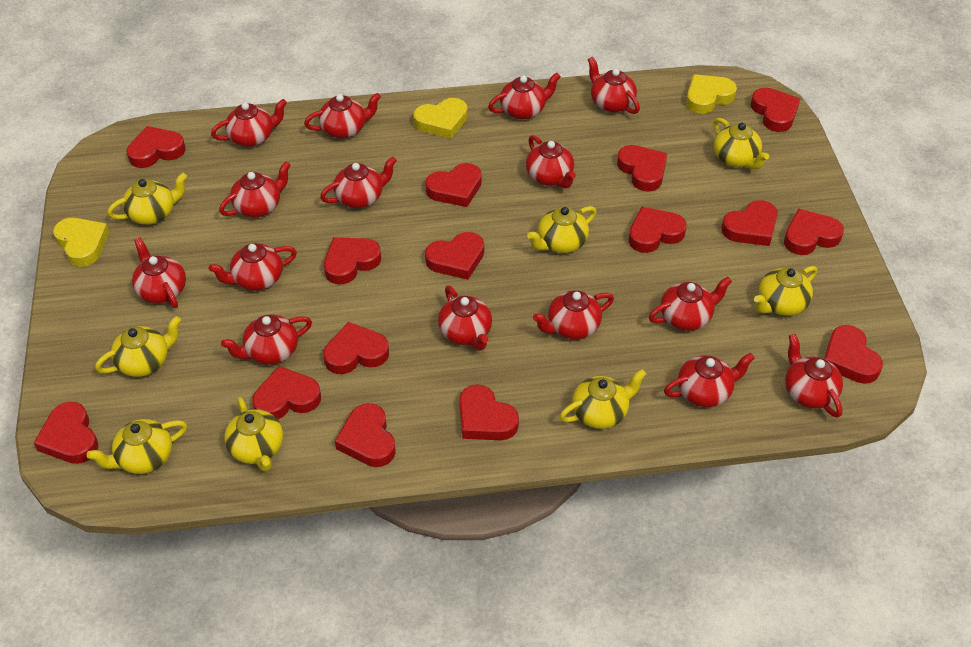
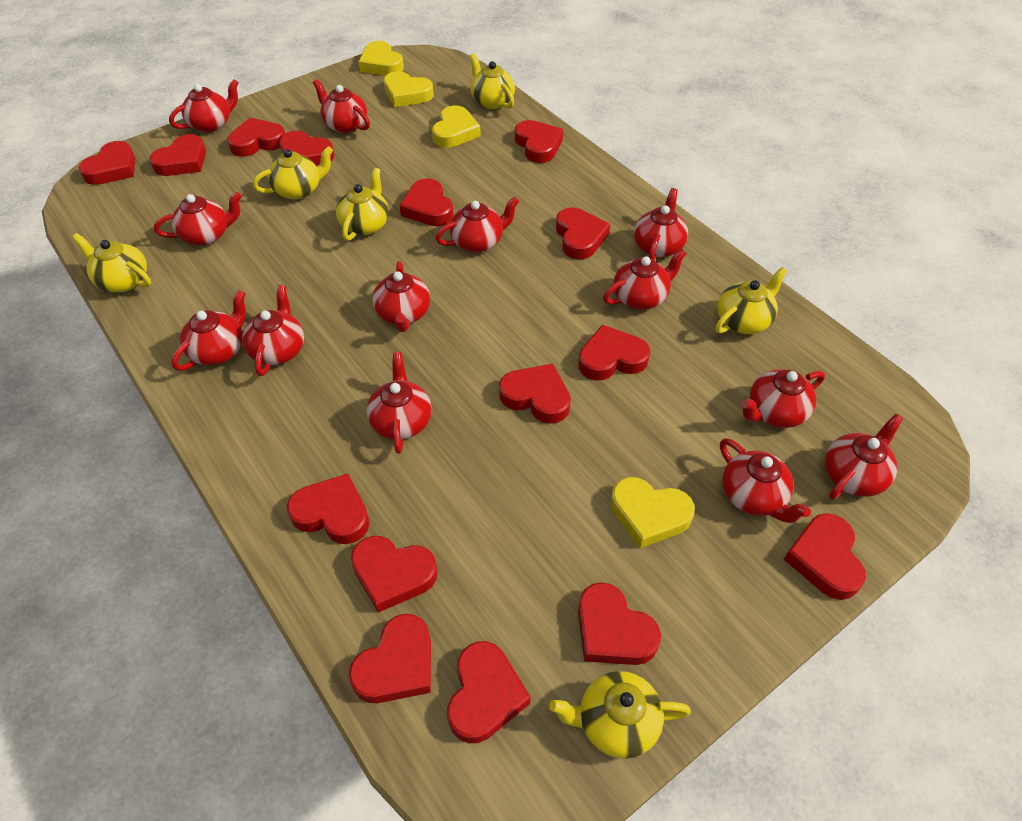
red teapot: 15 -> 13
yellow heart: 3 -> 4
yellow teapot: 8 -> 6

